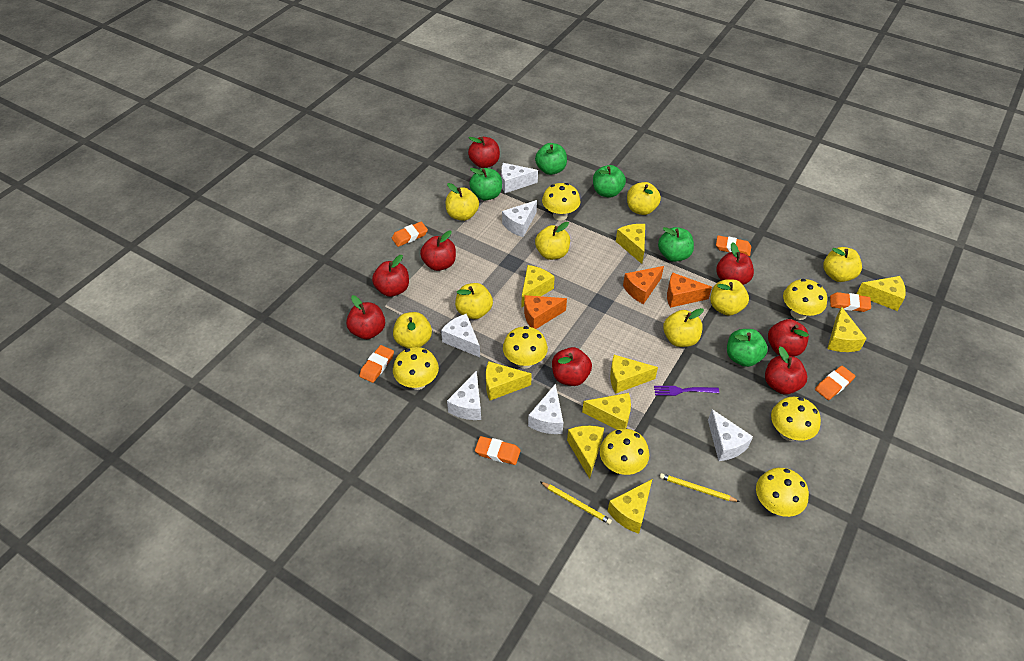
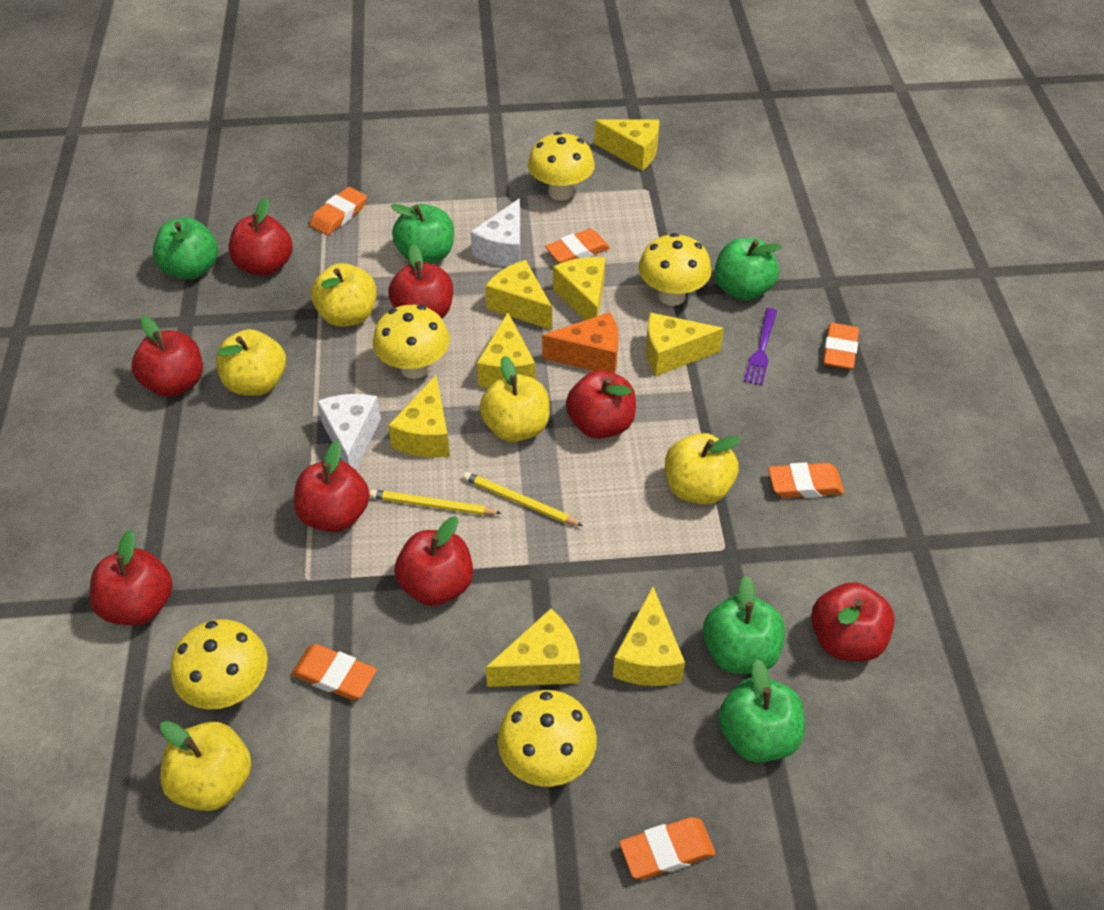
orange cheese: 3 -> 1
white cheese: 6 -> 2
yellow apple: 8 -> 5
yellow cheese: 9 -> 8
yellow mushroom: 7 -> 5

